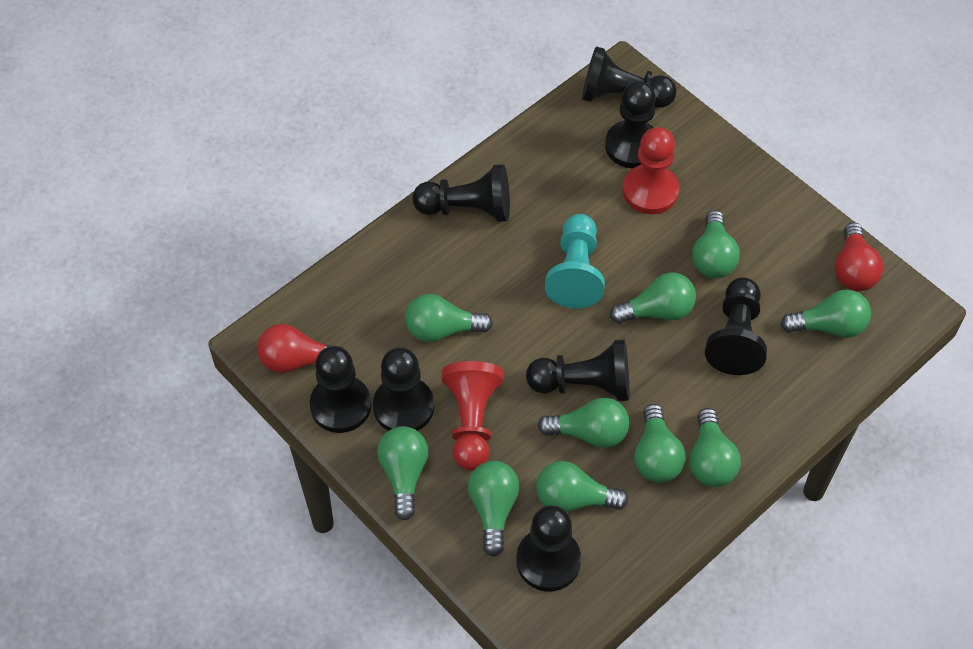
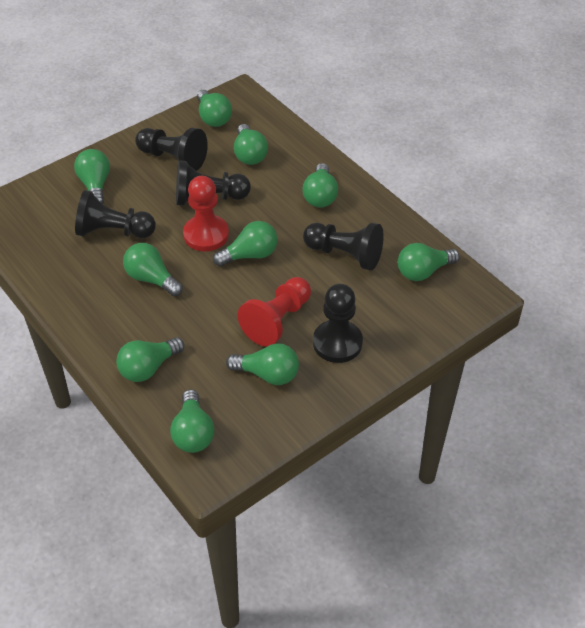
black pawn: 8 -> 5
red light bulb: 2 -> 0
turquoise pawn: 1 -> 0

